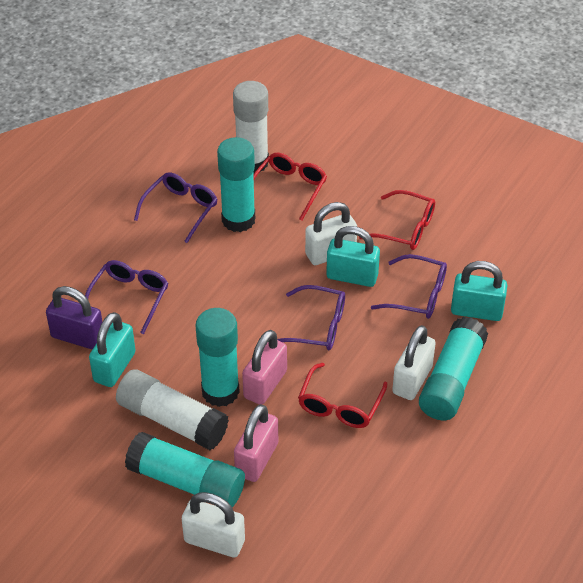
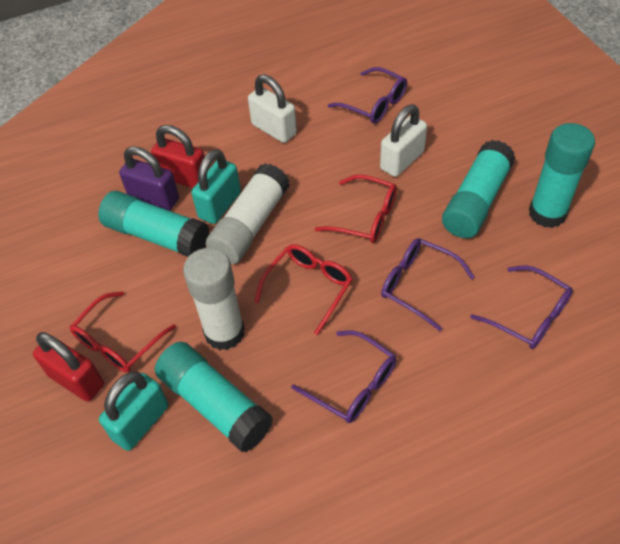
pink padlock: 2 -> 0
red padlock: 0 -> 2
turquoise padlock: 3 -> 2
white padlock: 3 -> 2

